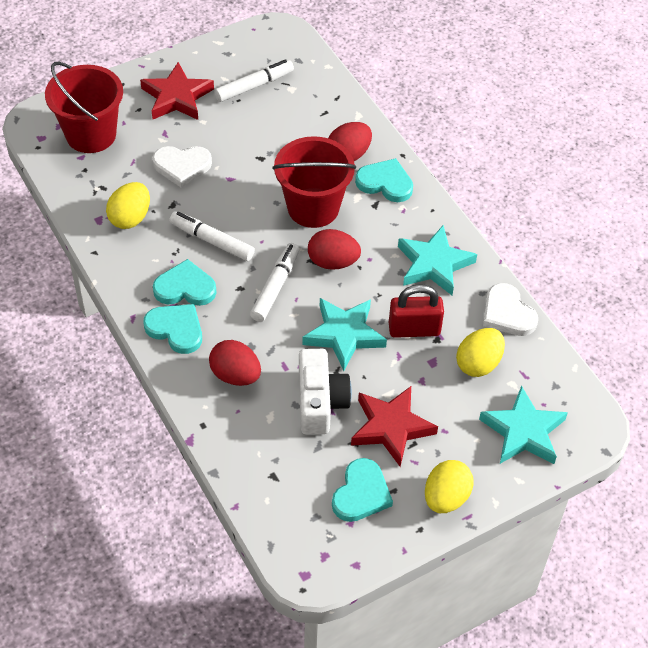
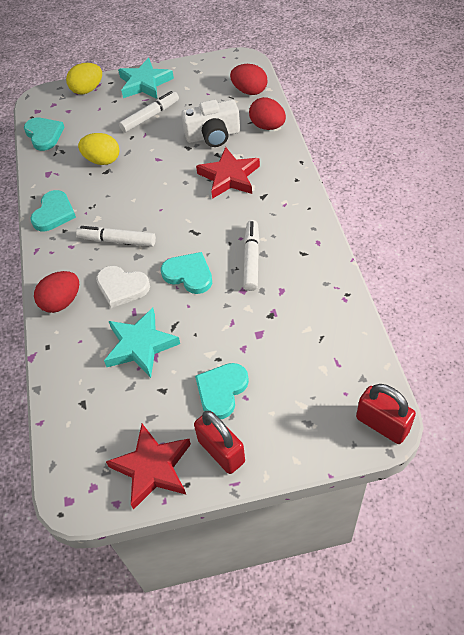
red bucket: 2 -> 0
red padlock: 1 -> 2
turquoise star: 3 -> 2
white heart: 2 -> 1
yellow egg: 3 -> 2

